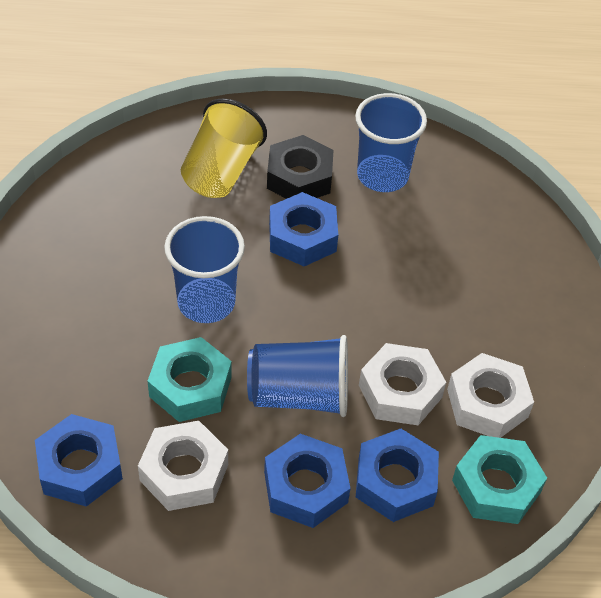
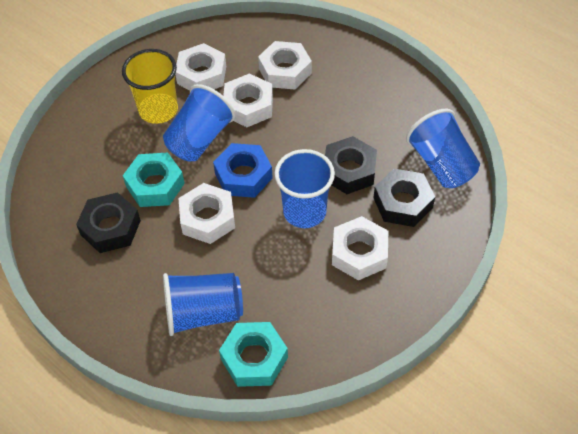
black nut: 1 -> 3
blue cup: 3 -> 4
blue nut: 4 -> 1
white nut: 3 -> 5

